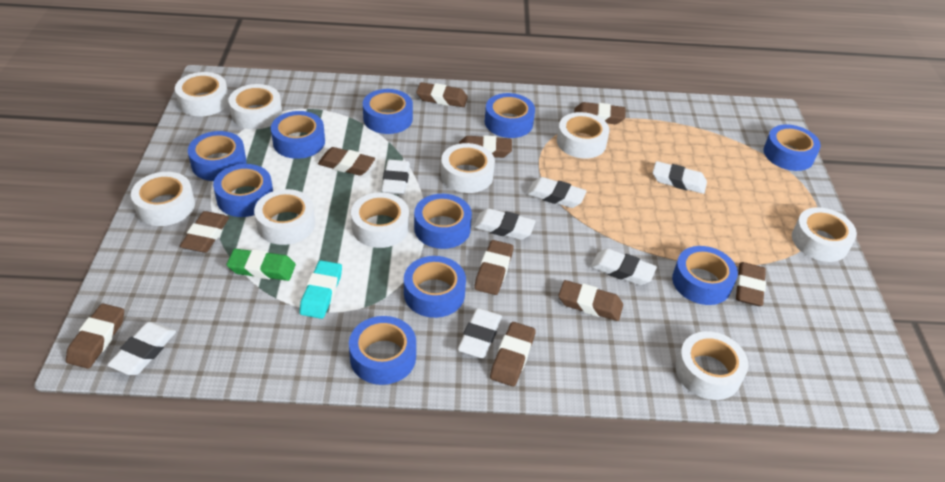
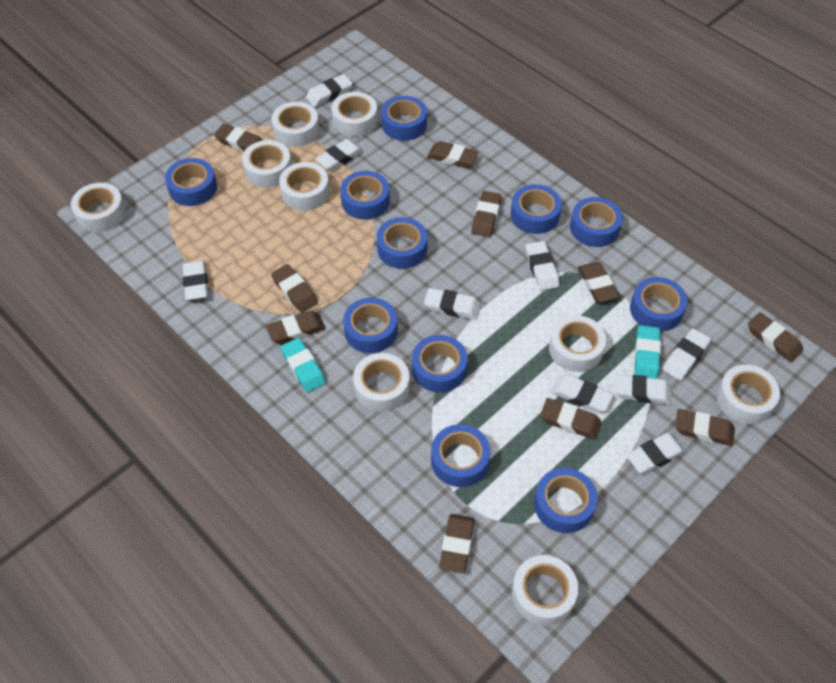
blue tape: 10 -> 11
green eraser: 1 -> 0
turquoise eraser: 1 -> 2
white eraser: 7 -> 9

